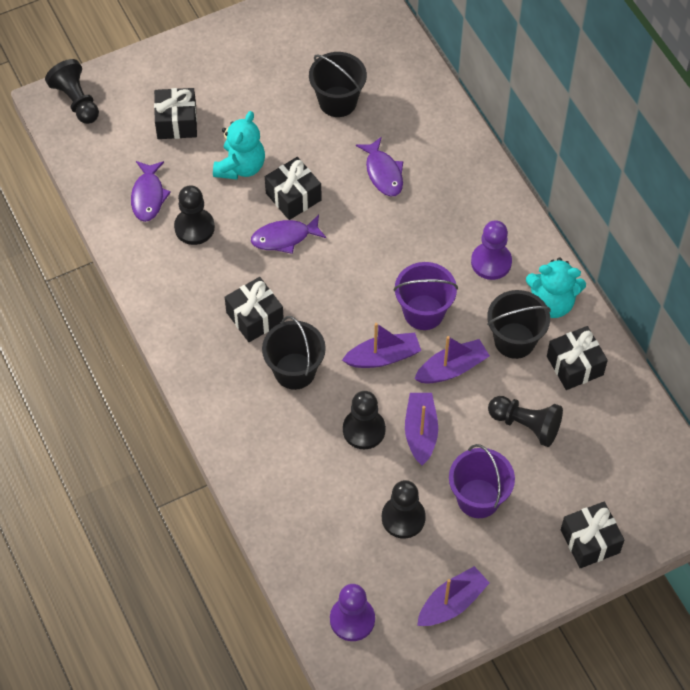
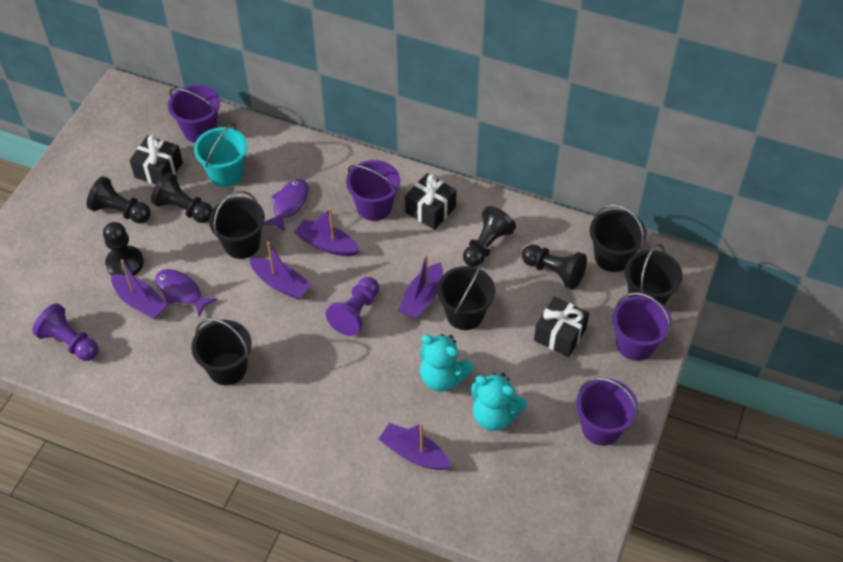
black bucket: 3 -> 5
black gift: 5 -> 3
purple boat: 4 -> 5
purple bucket: 2 -> 4
purple fish: 3 -> 2
turquoise bucket: 0 -> 1

